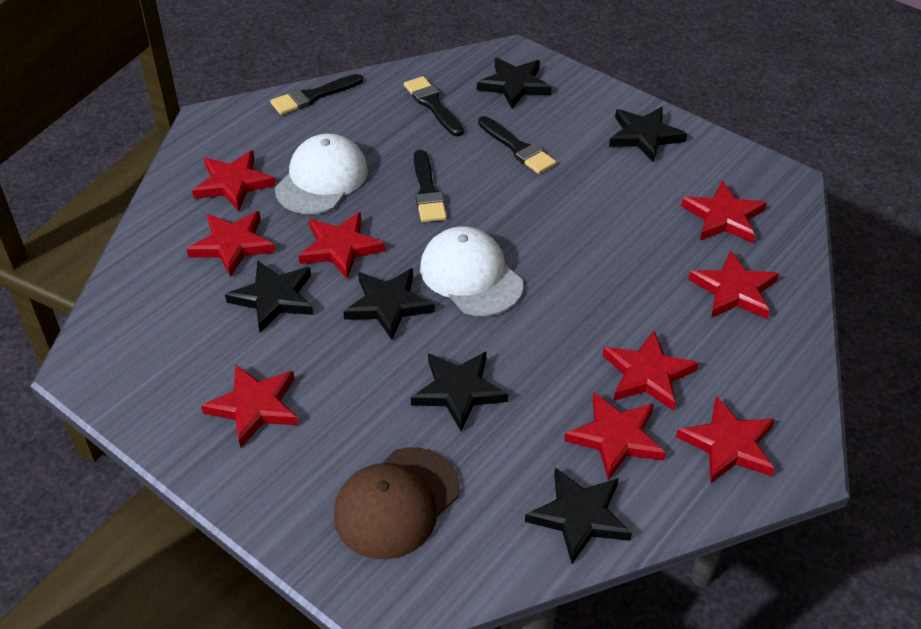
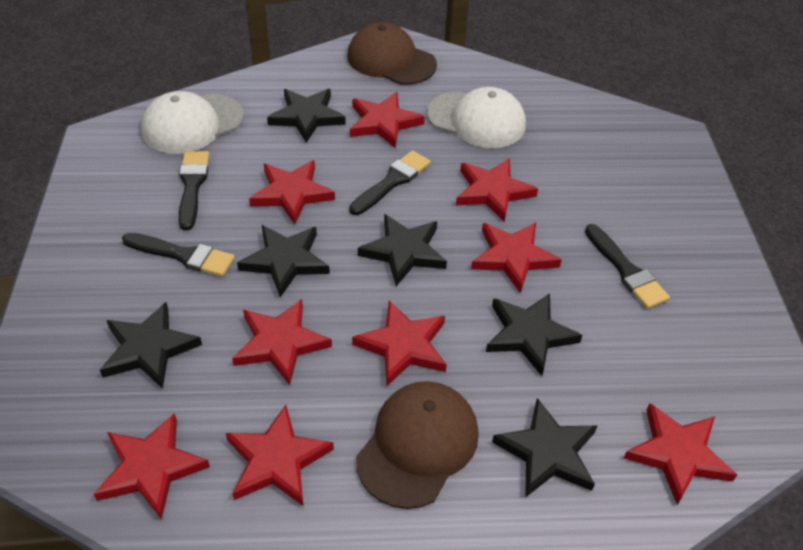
brown cap: 1 -> 2

